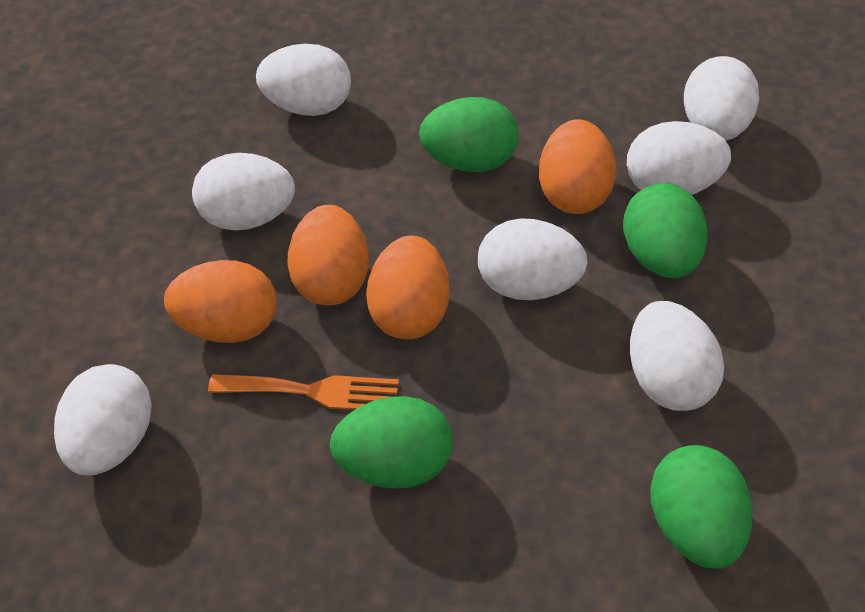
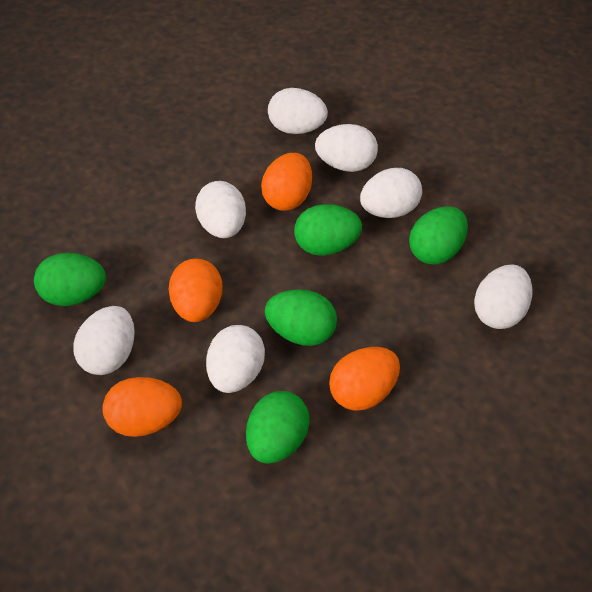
green egg: 4 -> 5
orange fork: 1 -> 0

